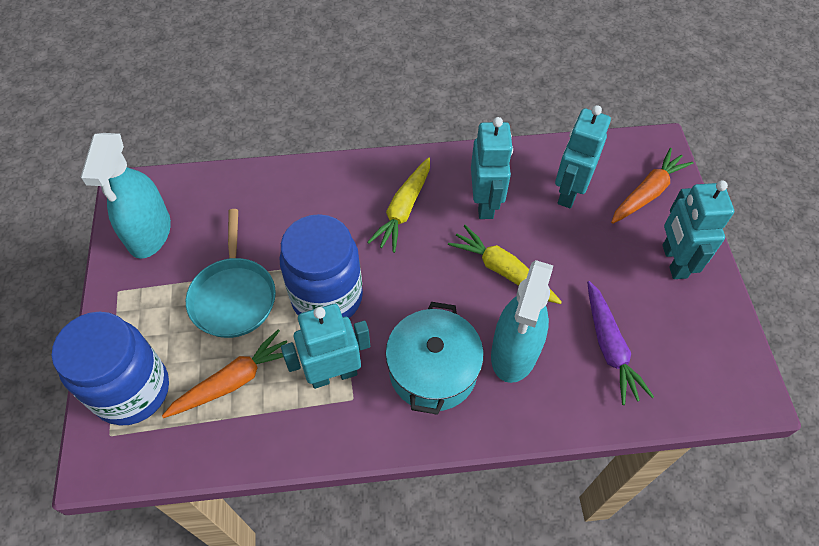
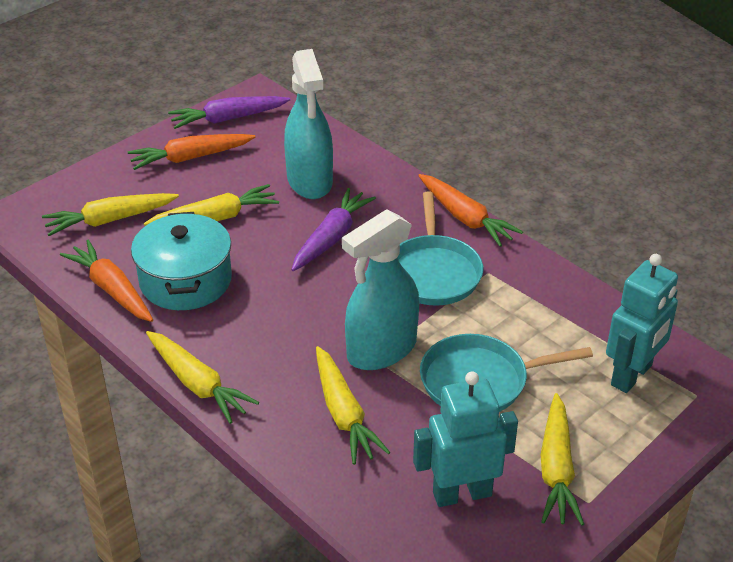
blue jar: 2 -> 0
orange carrot: 2 -> 3
purple carrot: 1 -> 2
turquoise pan: 1 -> 2
turquoise robot: 4 -> 2
yellow carrot: 2 -> 5

